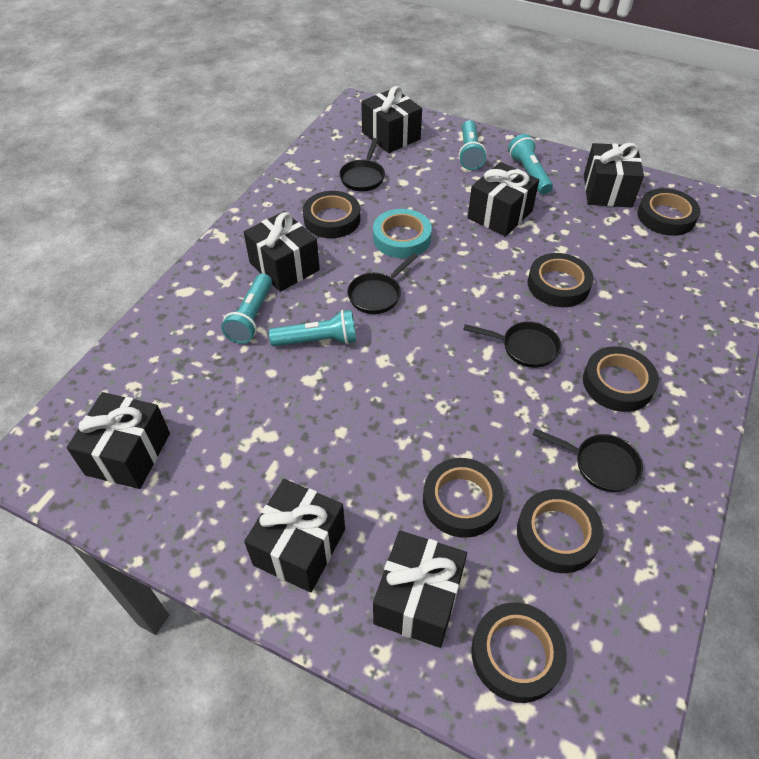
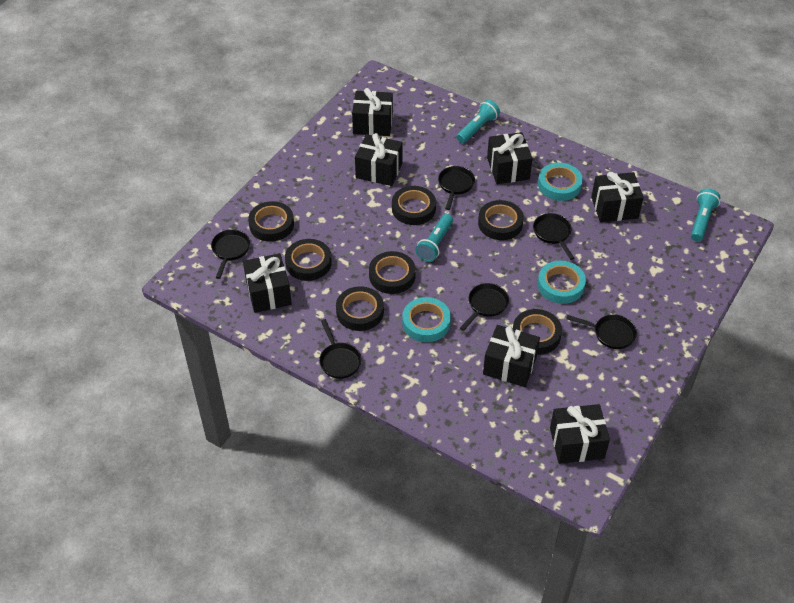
black pan: 4 -> 6
turquoise flashlight: 4 -> 3
turquoise tape: 1 -> 3

